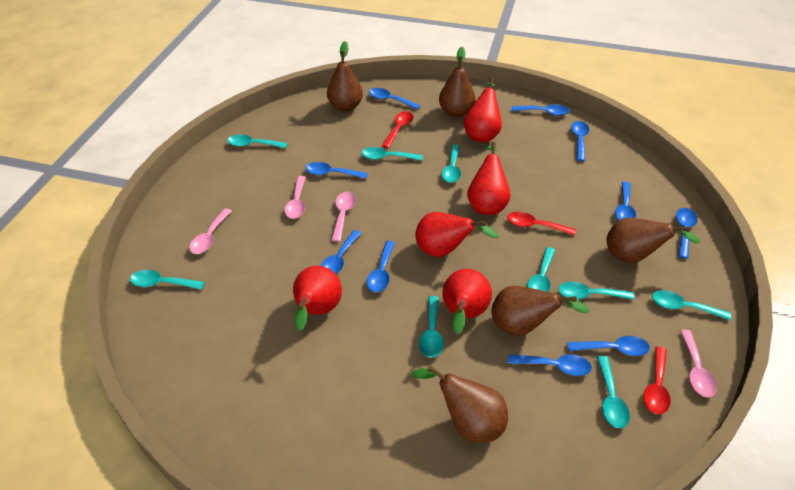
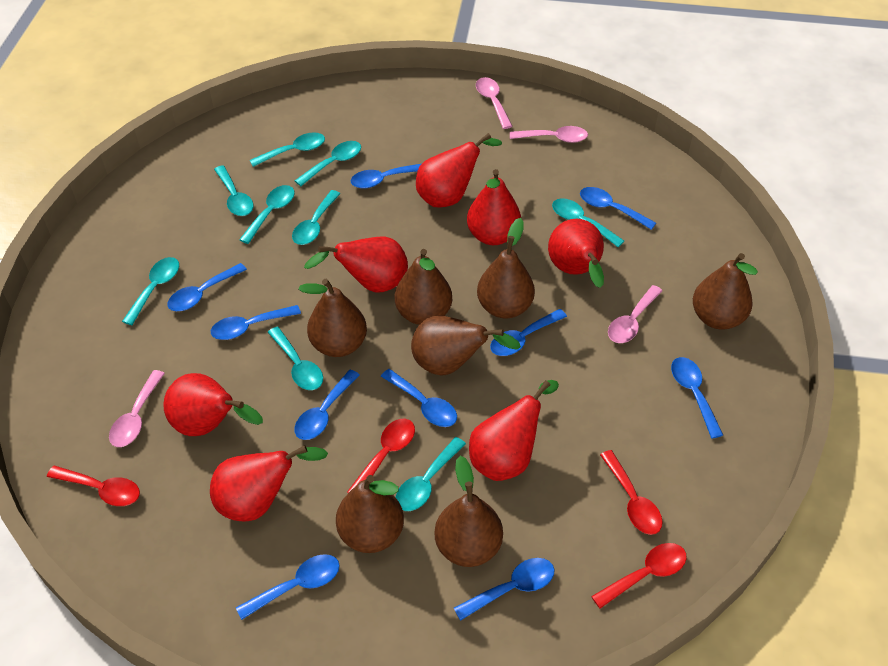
brown pear: 5 -> 7
red pear: 5 -> 7
red spoon: 3 -> 4

